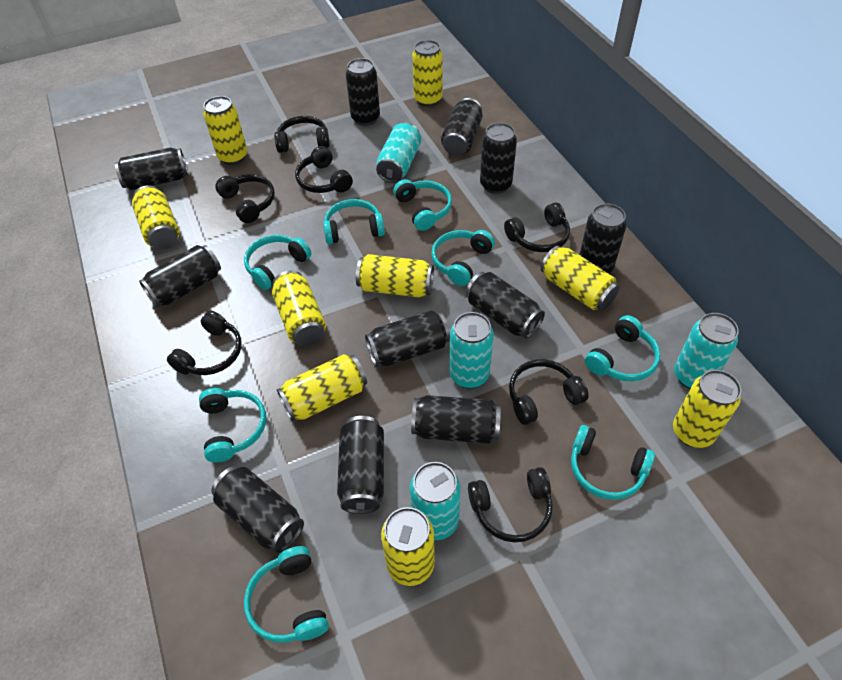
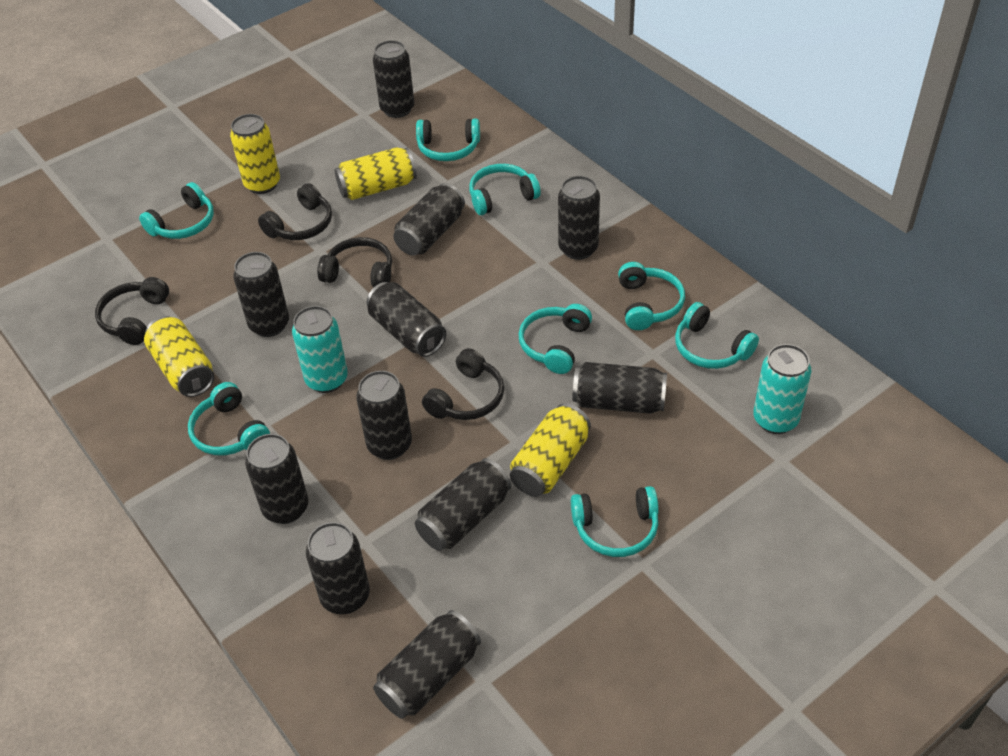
black headphones: 7 -> 4
turquoise can: 4 -> 2
yellow can: 9 -> 4

